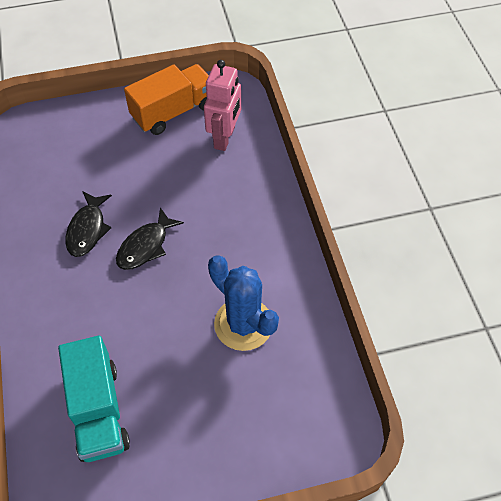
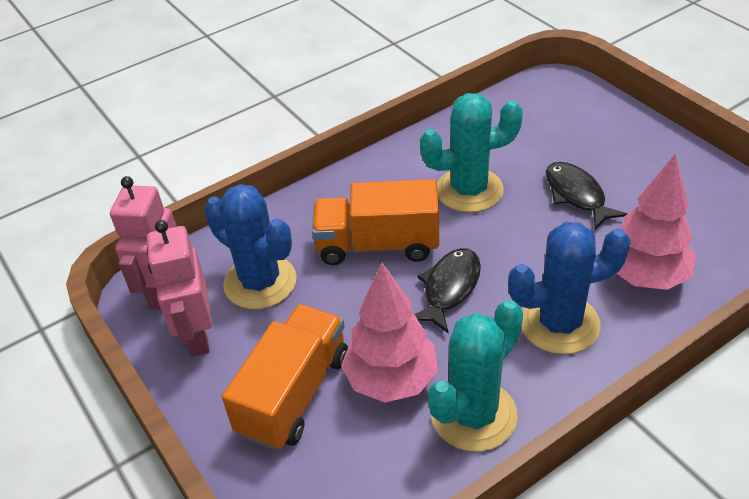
blue cactus: 1 -> 2
orange truck: 1 -> 2
pink robot: 1 -> 2
pink tree: 0 -> 2
turquoise cactus: 0 -> 2
turquoise truck: 1 -> 0

